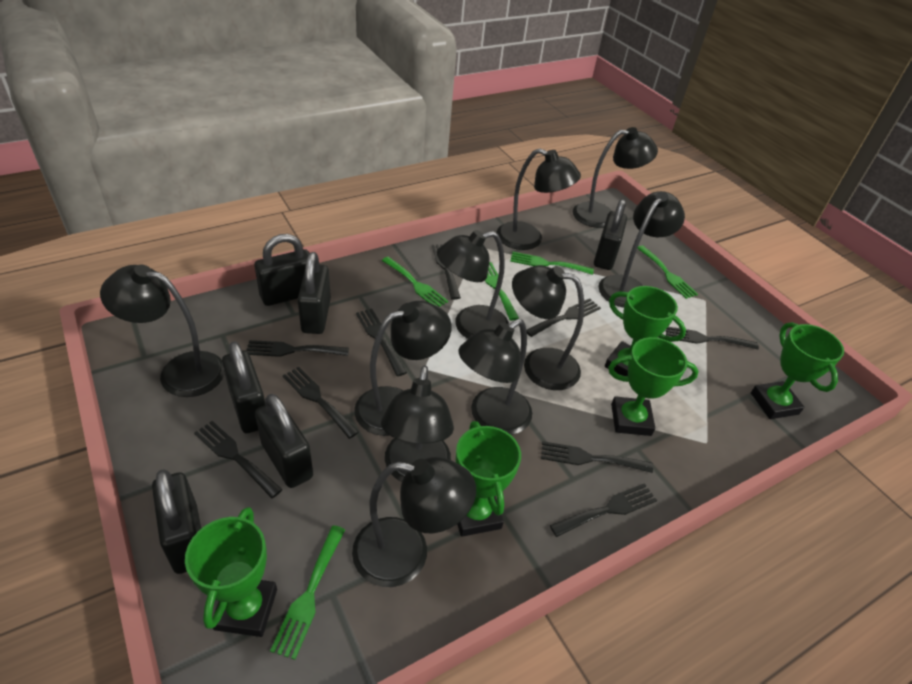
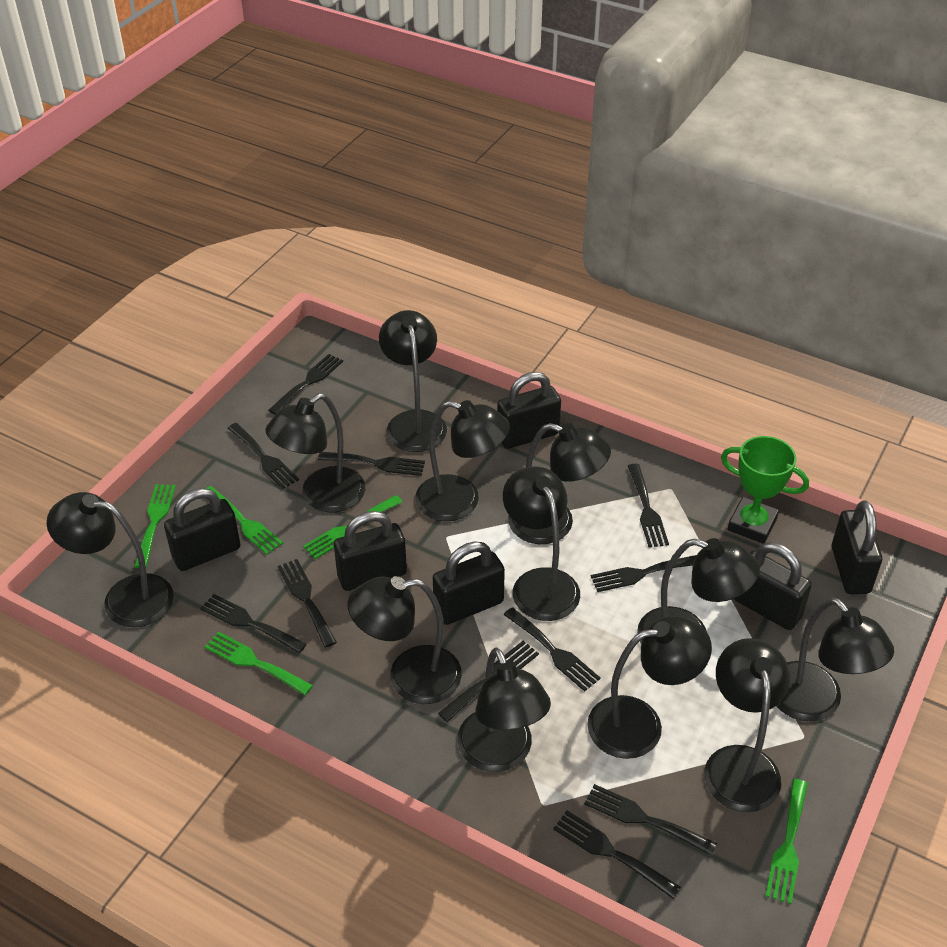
black fork: 9 -> 11
black lamp: 10 -> 12
green trophy: 5 -> 1

